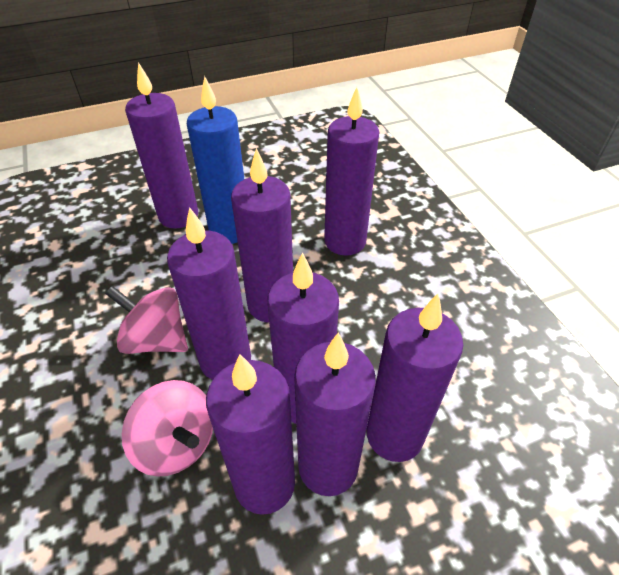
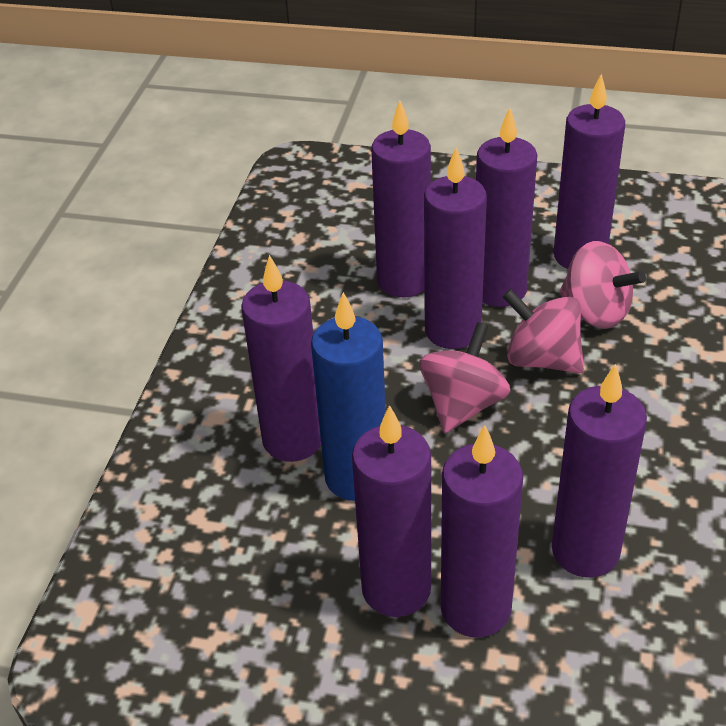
pink spinning top: 2 -> 3

